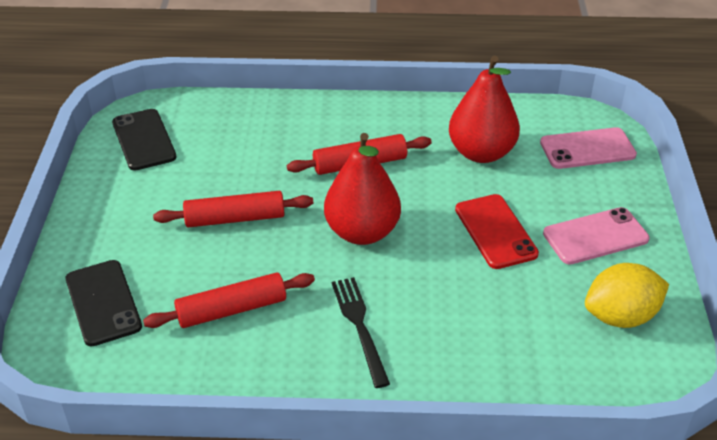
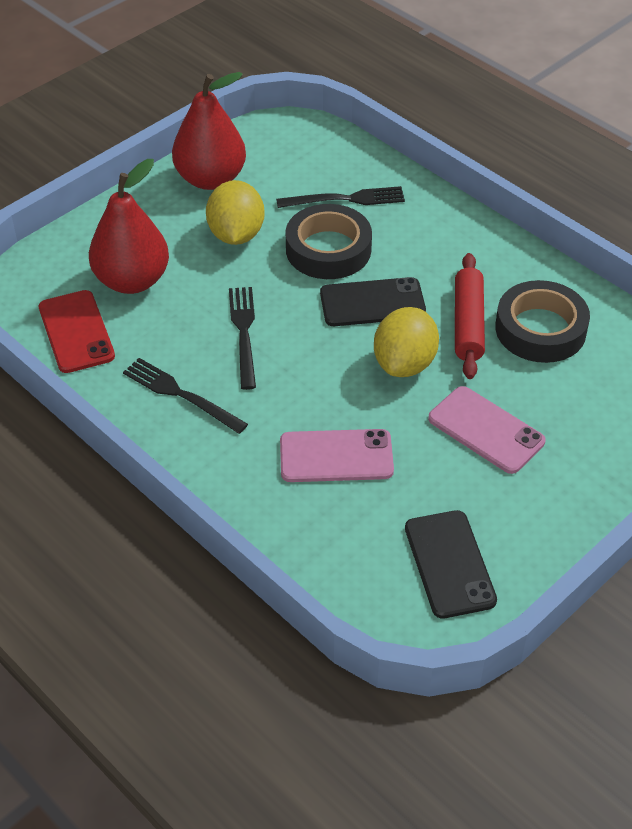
black fork: 1 -> 3
black tape: 0 -> 2
red rolling pin: 3 -> 1
yellow lemon: 1 -> 2

